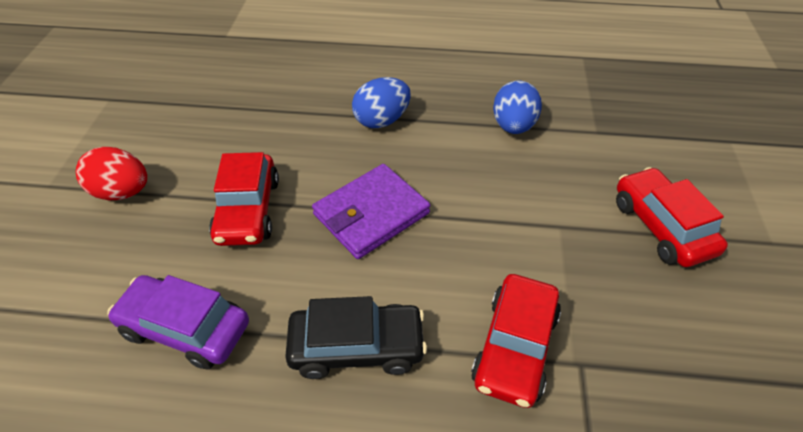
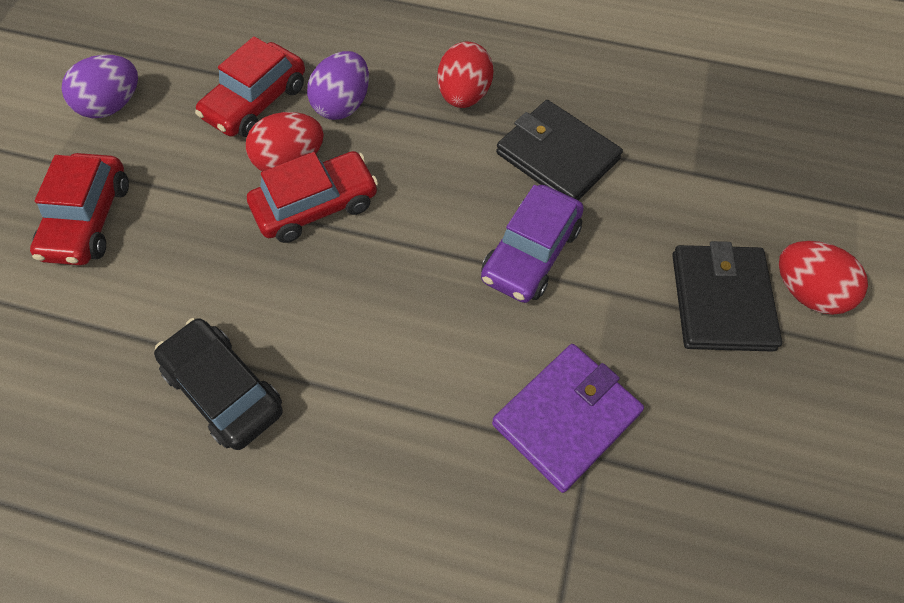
black wallet: 0 -> 2
blue egg: 2 -> 0
purple egg: 0 -> 2
red egg: 1 -> 3

